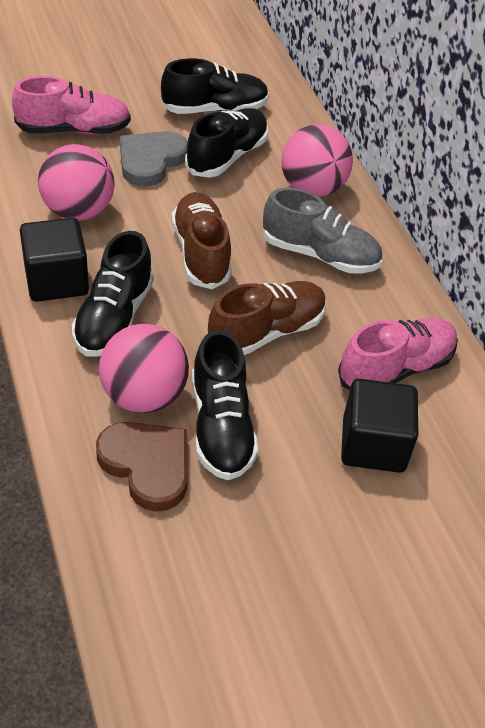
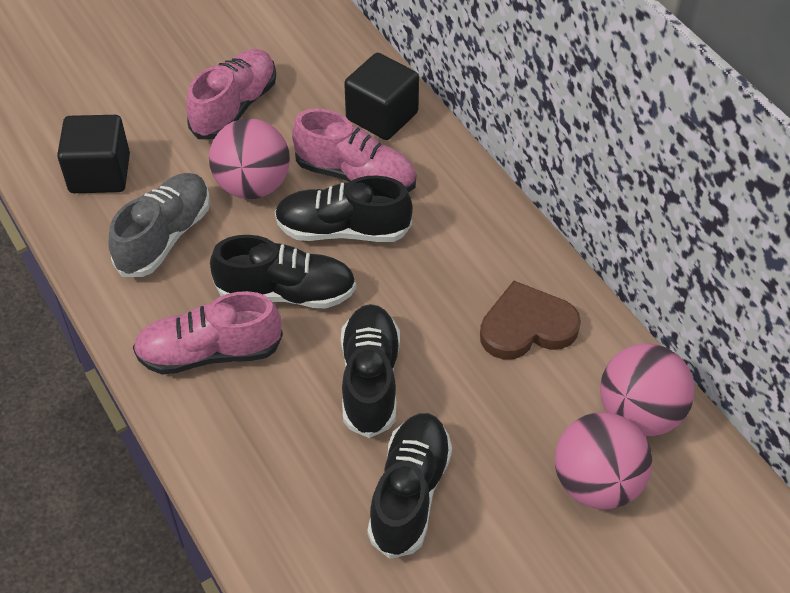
brown shoe: 2 -> 0
grey heart: 1 -> 0
pink shoe: 2 -> 3

